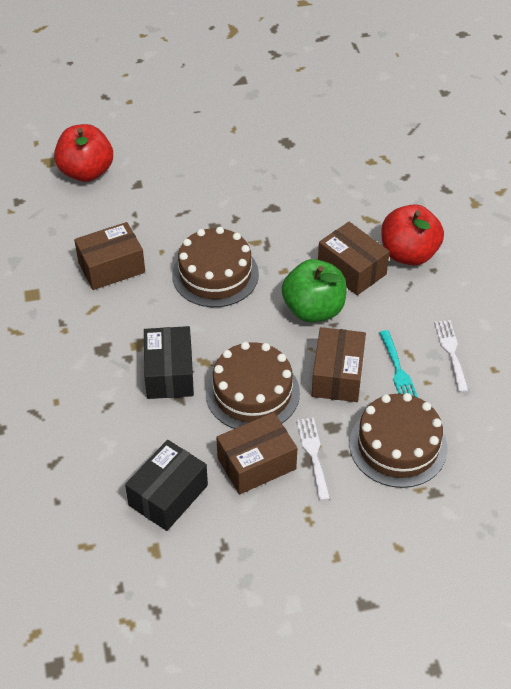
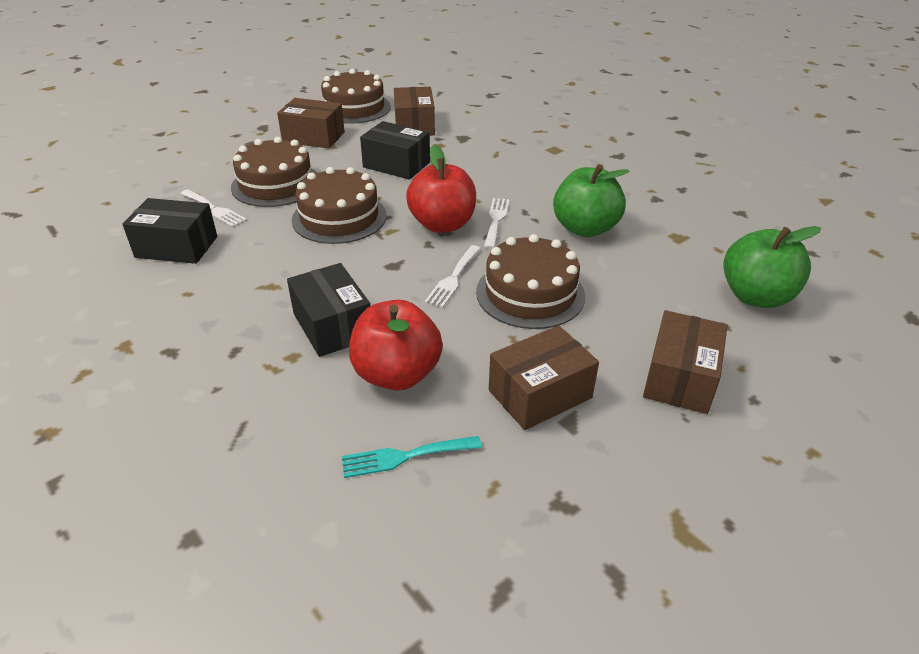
black box: 2 -> 3
brown cake: 3 -> 4
green apple: 1 -> 2
white fork: 2 -> 3

